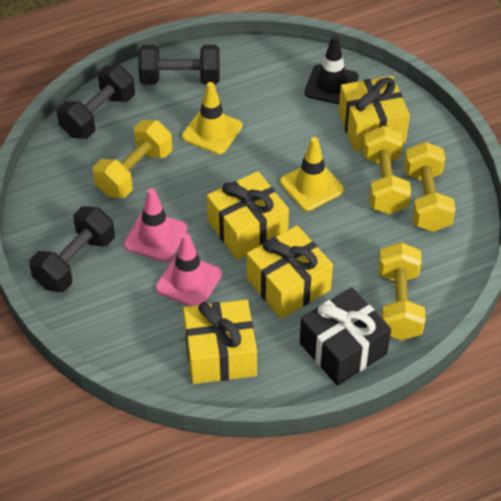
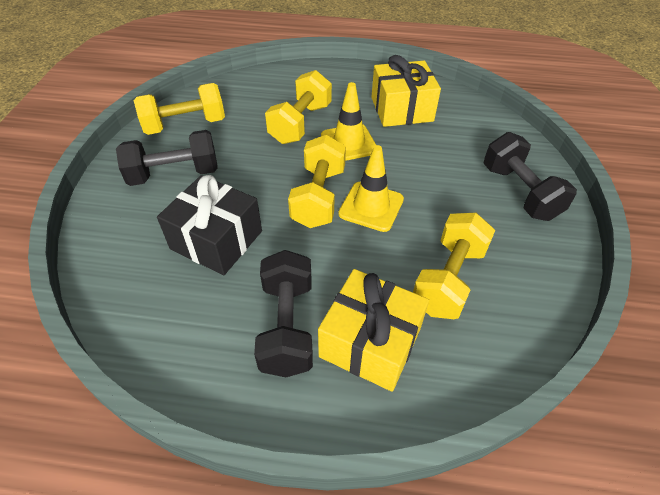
black traffic cone: 1 -> 0
pink traffic cone: 2 -> 0
yellow gift: 4 -> 2

